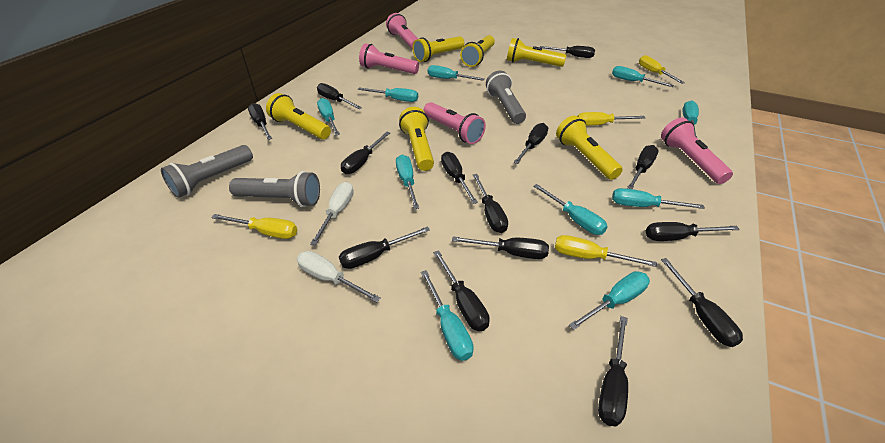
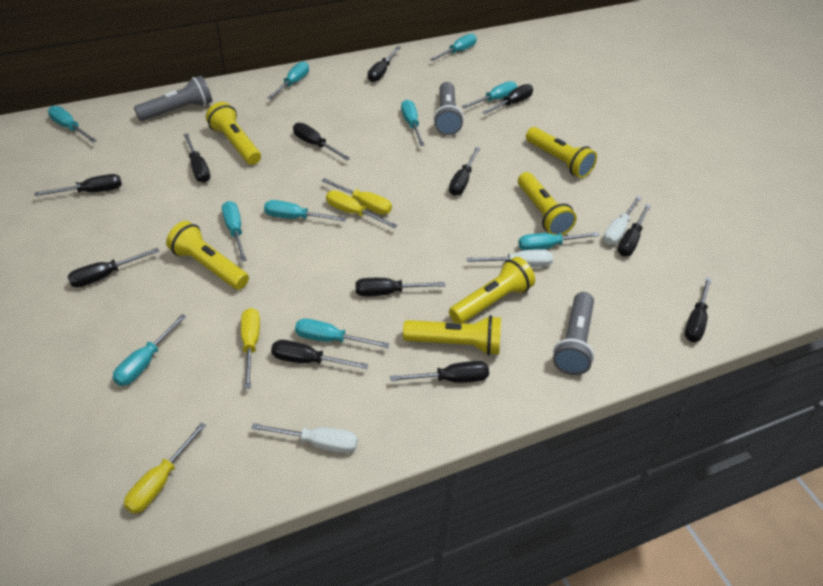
black screwdriver: 14 -> 12
pink flashlight: 4 -> 0
white screwdriver: 2 -> 3

